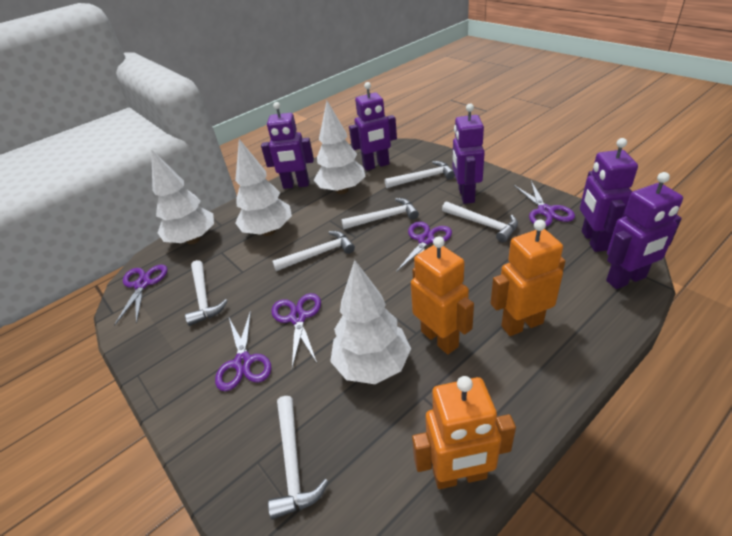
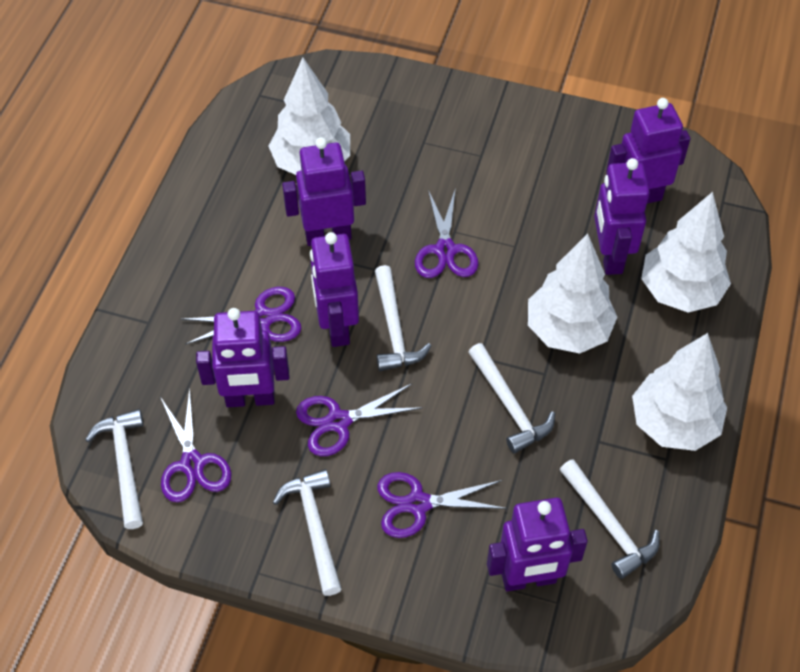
orange robot: 3 -> 0
purple robot: 5 -> 6
white hammer: 6 -> 5

